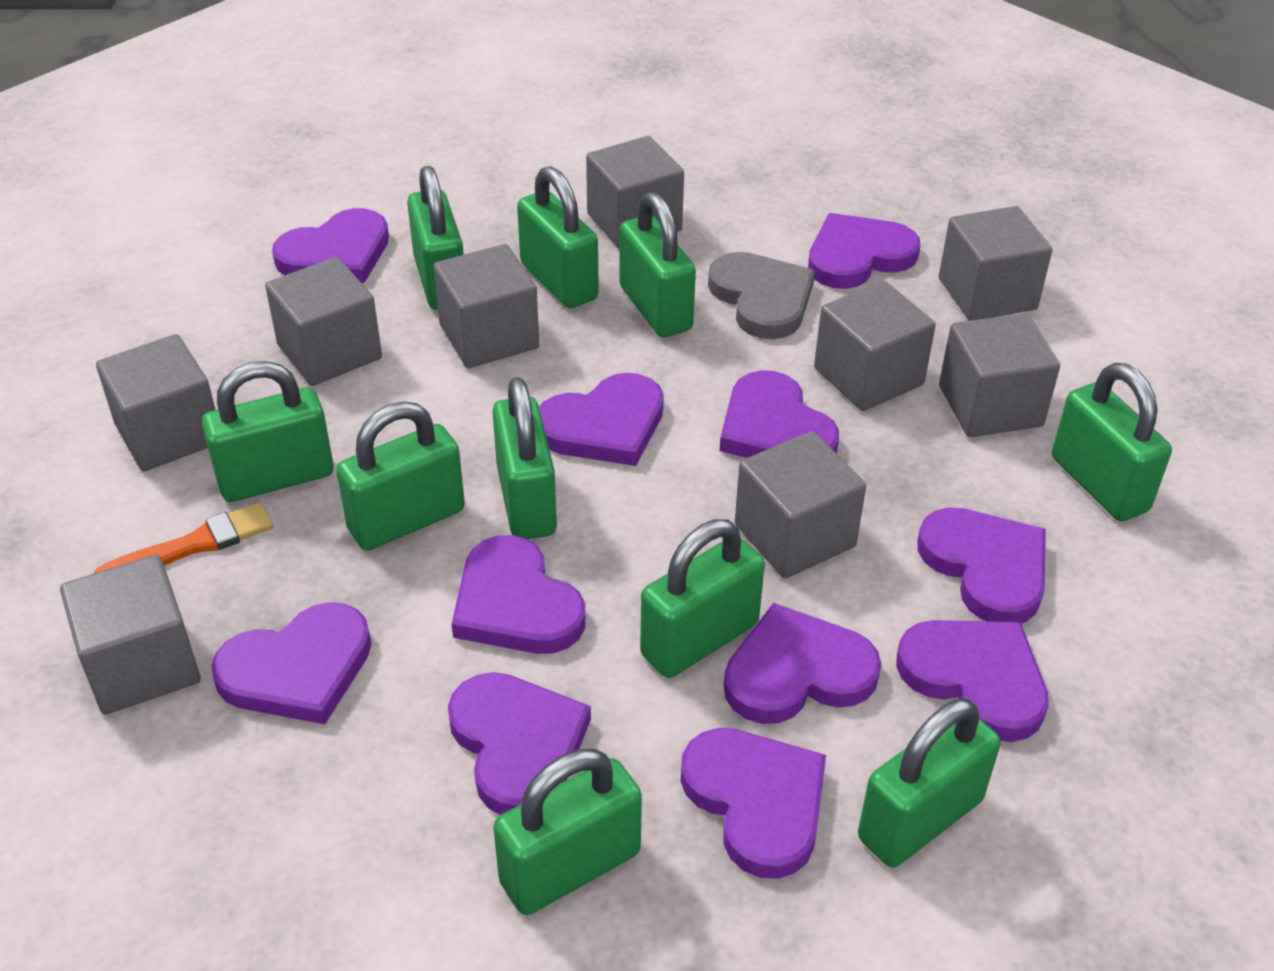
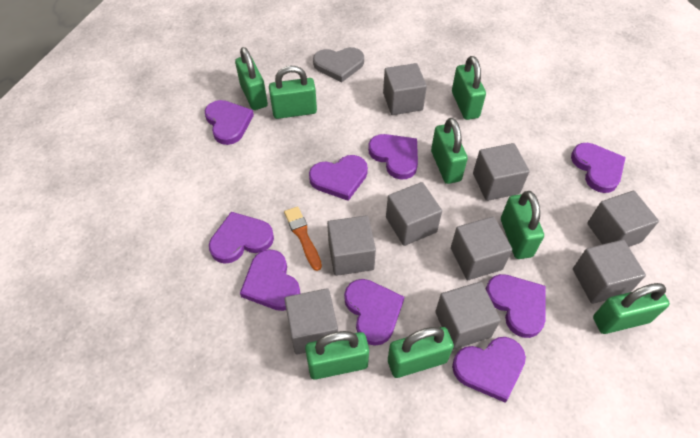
green padlock: 10 -> 8
purple heart: 11 -> 9

